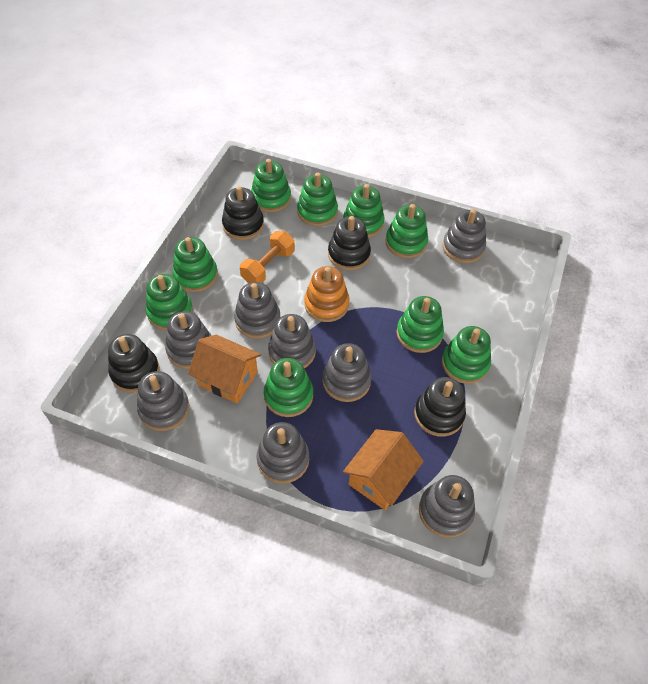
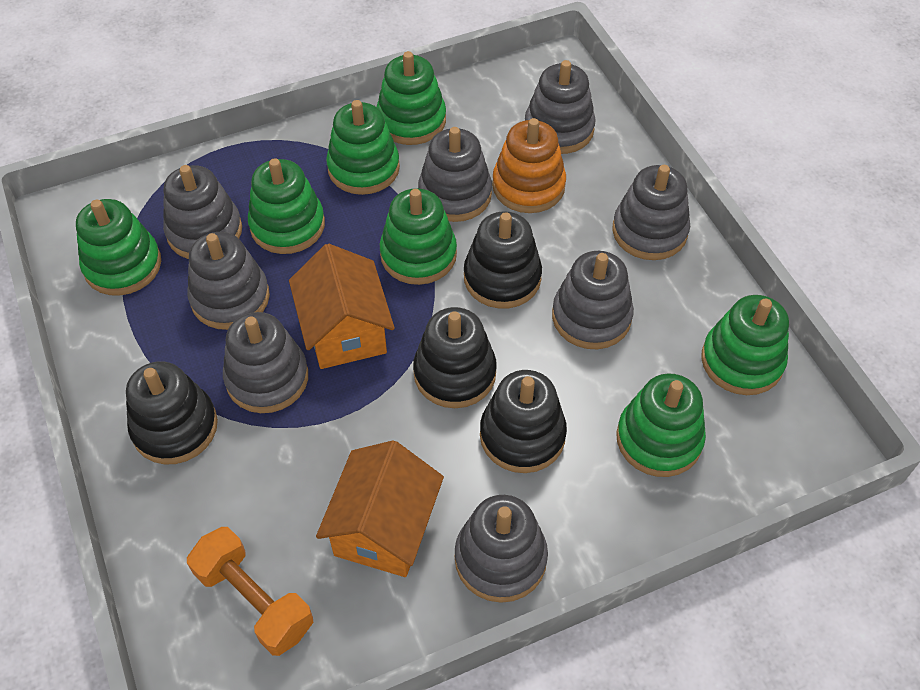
green stacking toy: 9 -> 7

